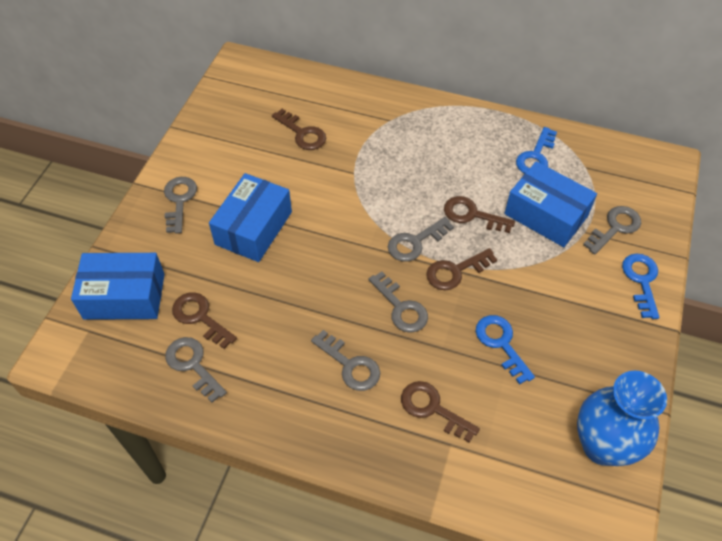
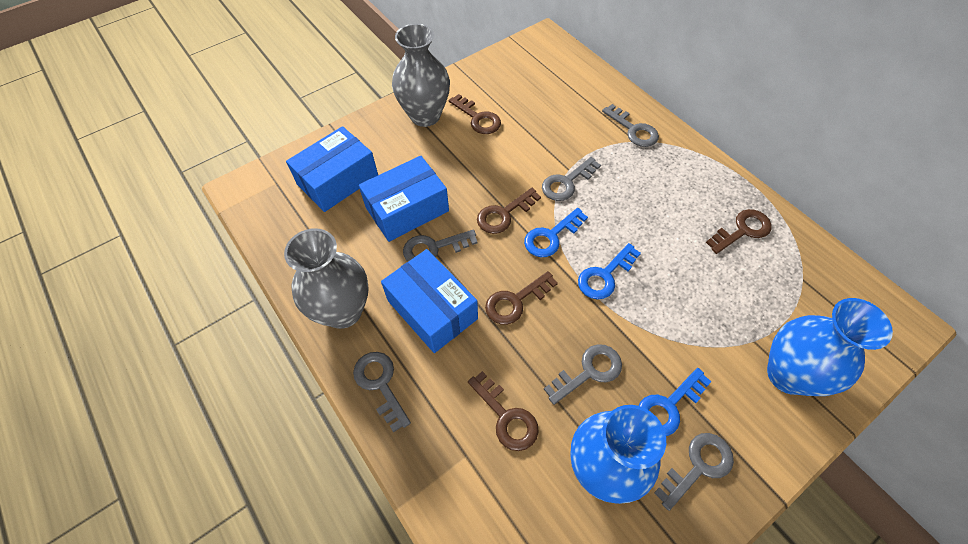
blue vase: 1 -> 2
grey vase: 0 -> 2

